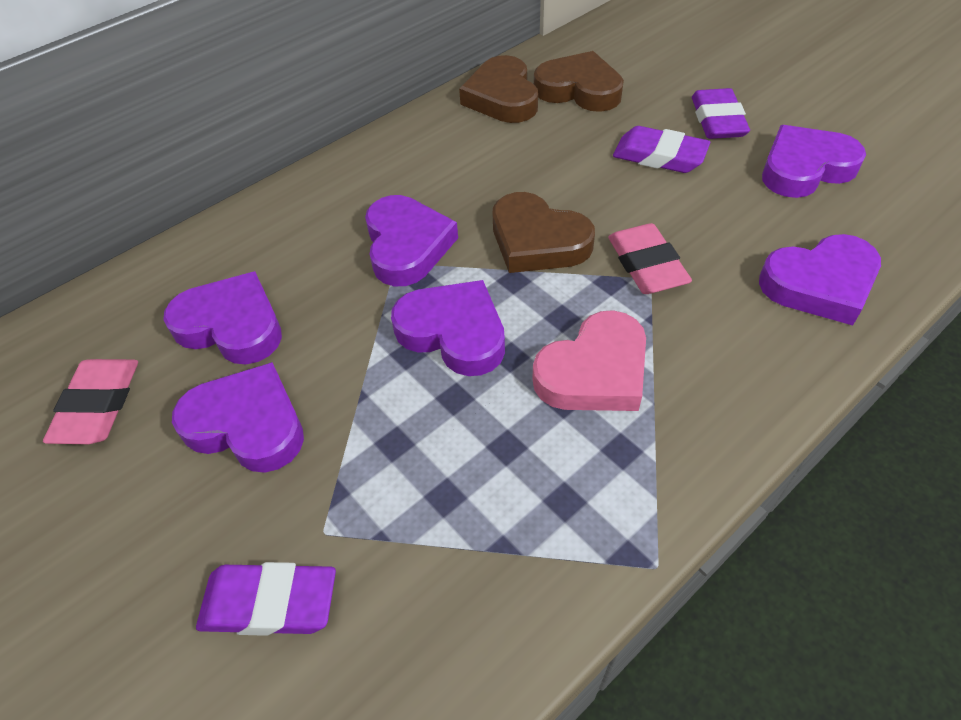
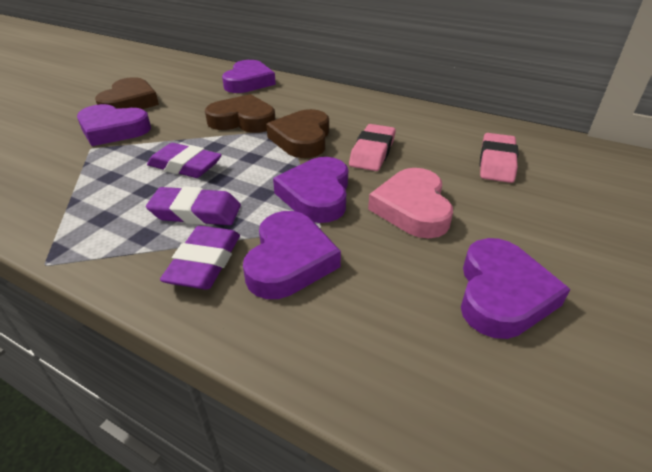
purple heart: 6 -> 5

